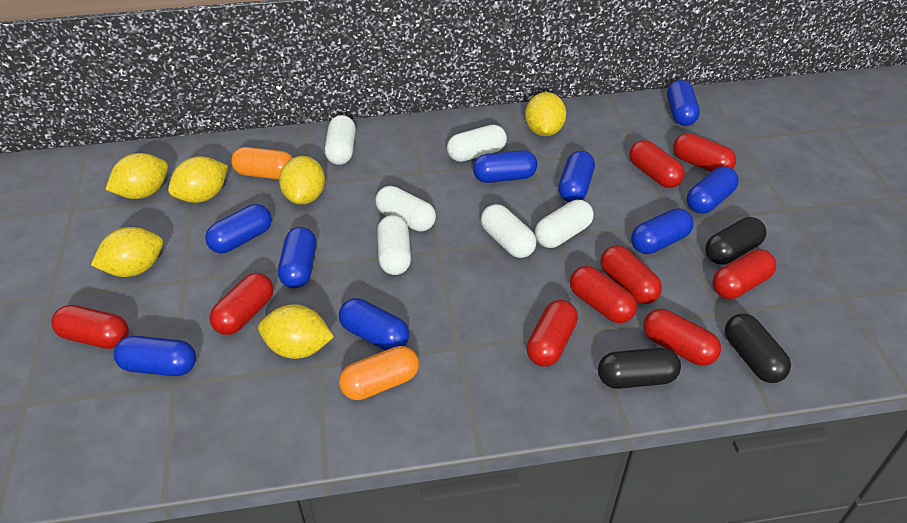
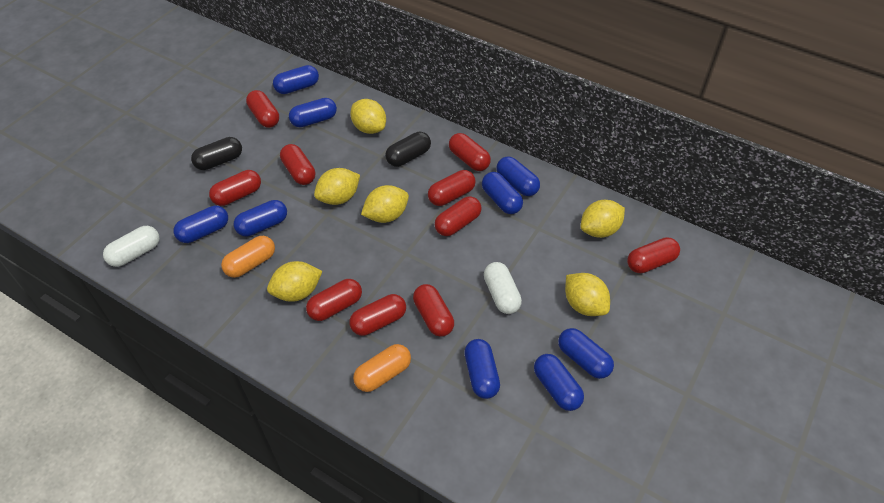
black capsule: 3 -> 2
red capsule: 9 -> 10
white capsule: 6 -> 2

